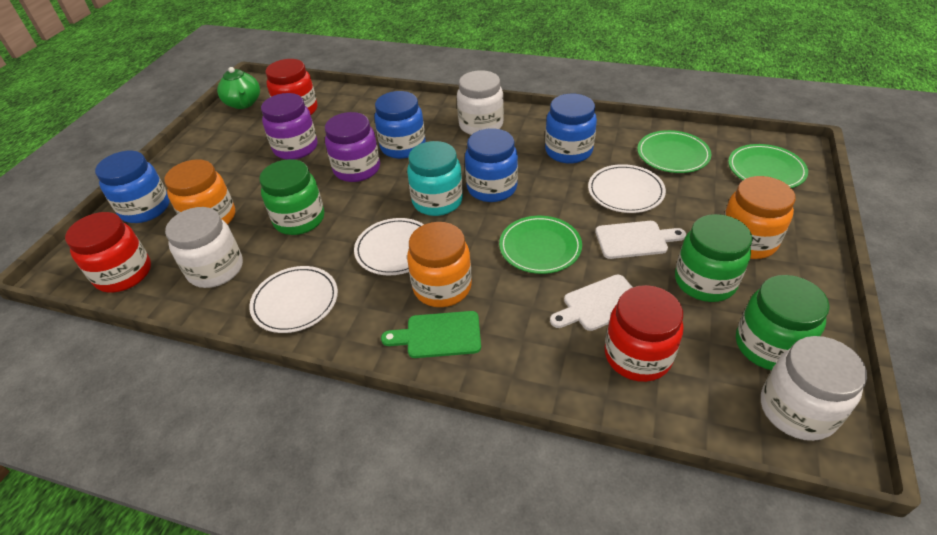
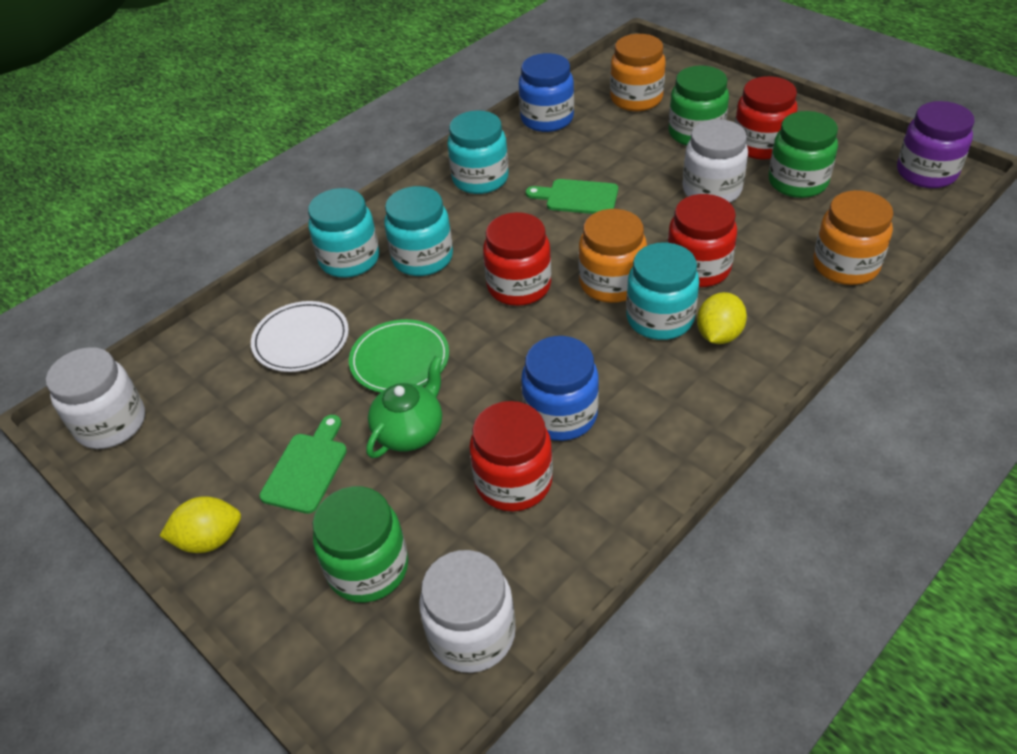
blue jar: 4 -> 2
green cutting board: 1 -> 2
green plate: 3 -> 1
purple jar: 2 -> 1
red jar: 3 -> 4
turquoise jar: 1 -> 4
white cutting board: 2 -> 0
white plate: 3 -> 1
yellow lemon: 0 -> 2

